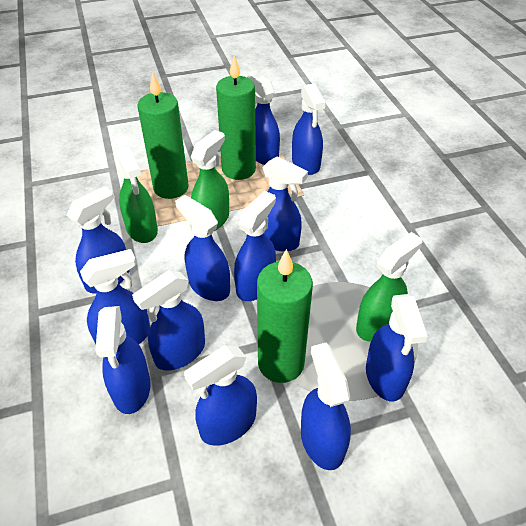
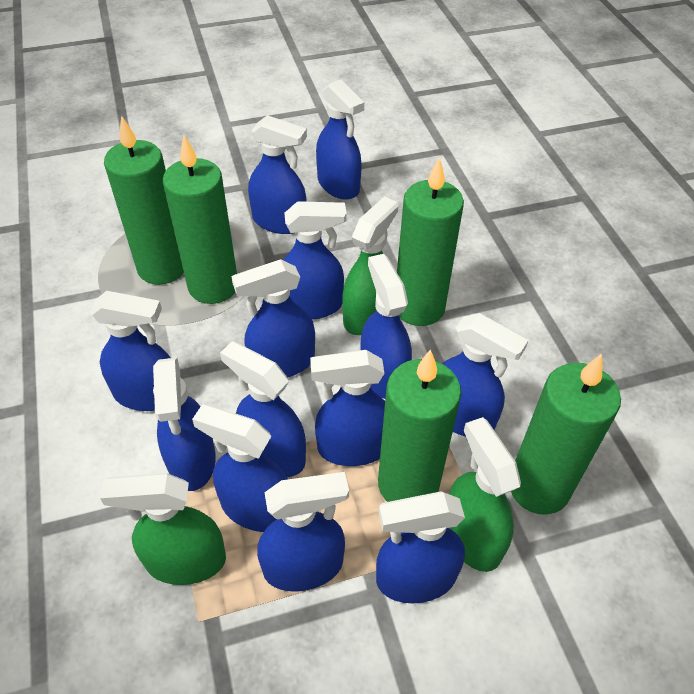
blue spray bottle: 12 -> 13
green candle: 3 -> 5

